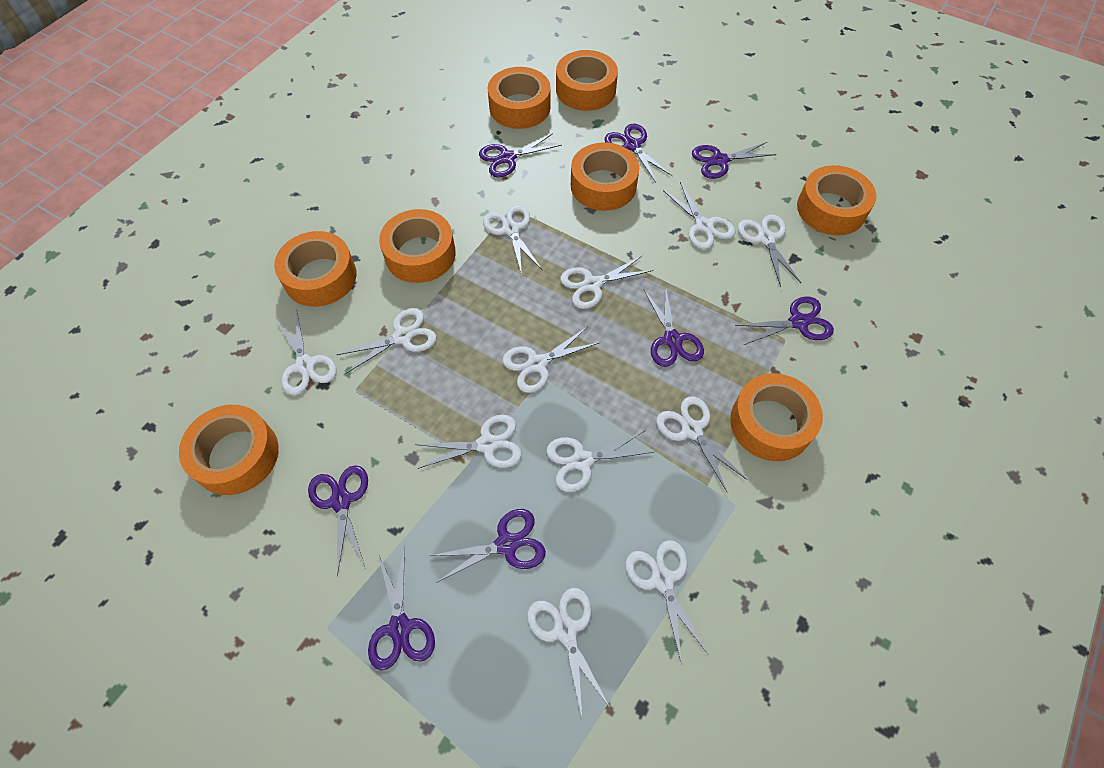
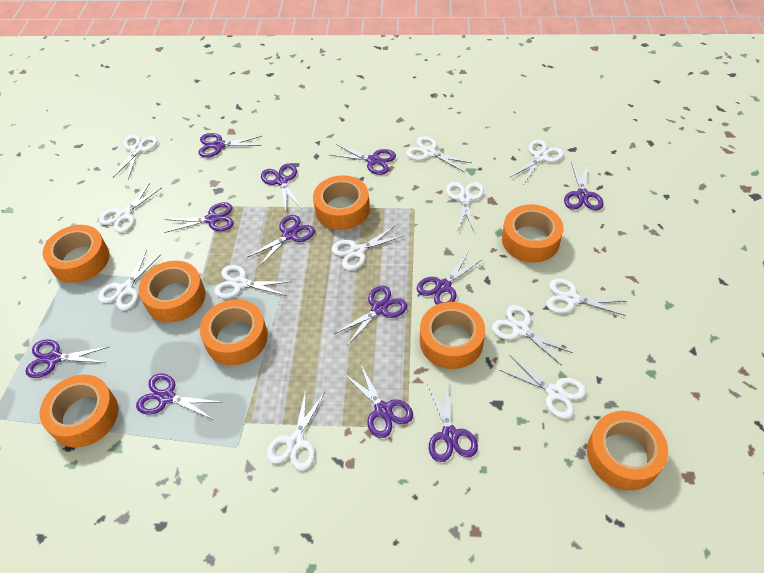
purple scissors: 8 -> 12

